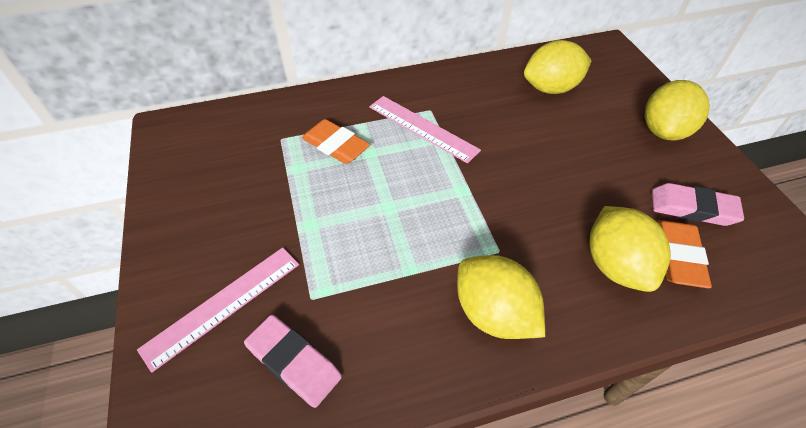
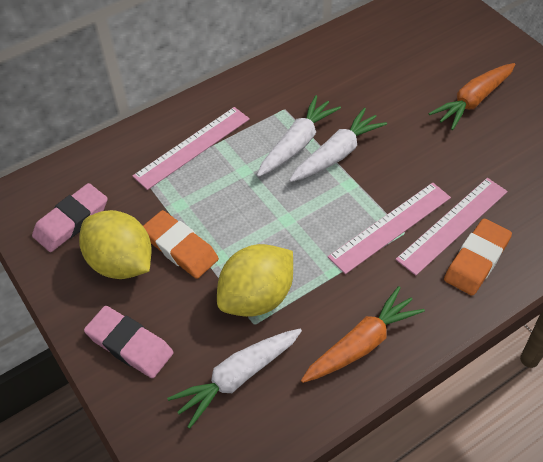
orange carrot: 0 -> 2
pink ruler: 2 -> 3
white carrot: 0 -> 3
yellow lemon: 4 -> 2

